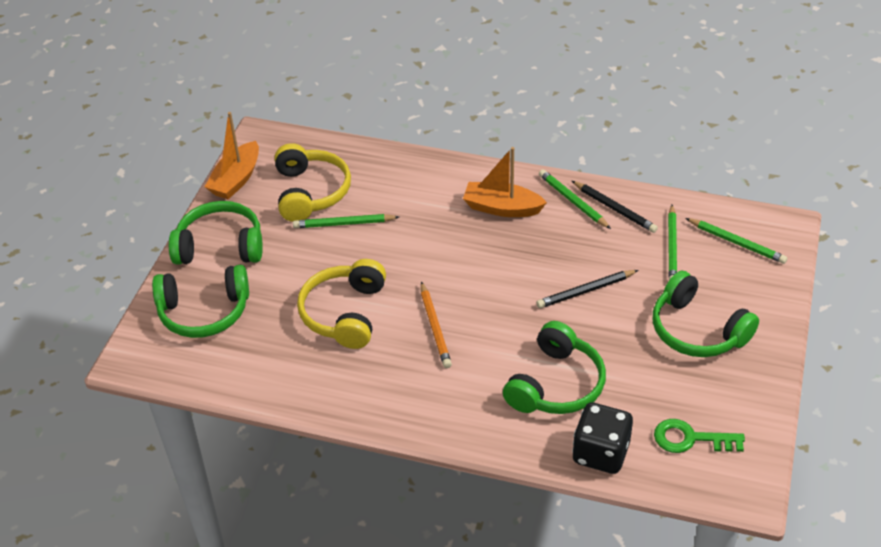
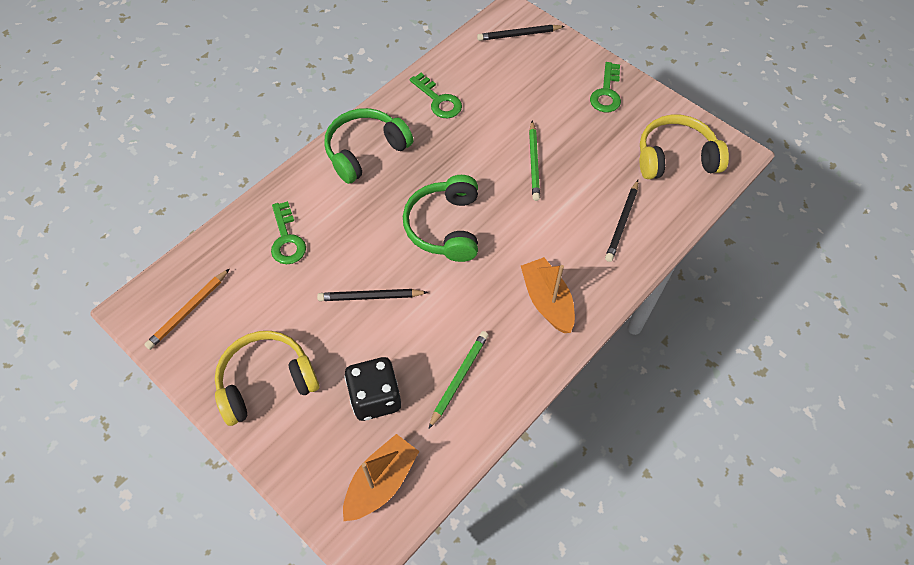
black pencil: 2 -> 3
green headphones: 4 -> 2
green key: 1 -> 3
green pencil: 4 -> 2

